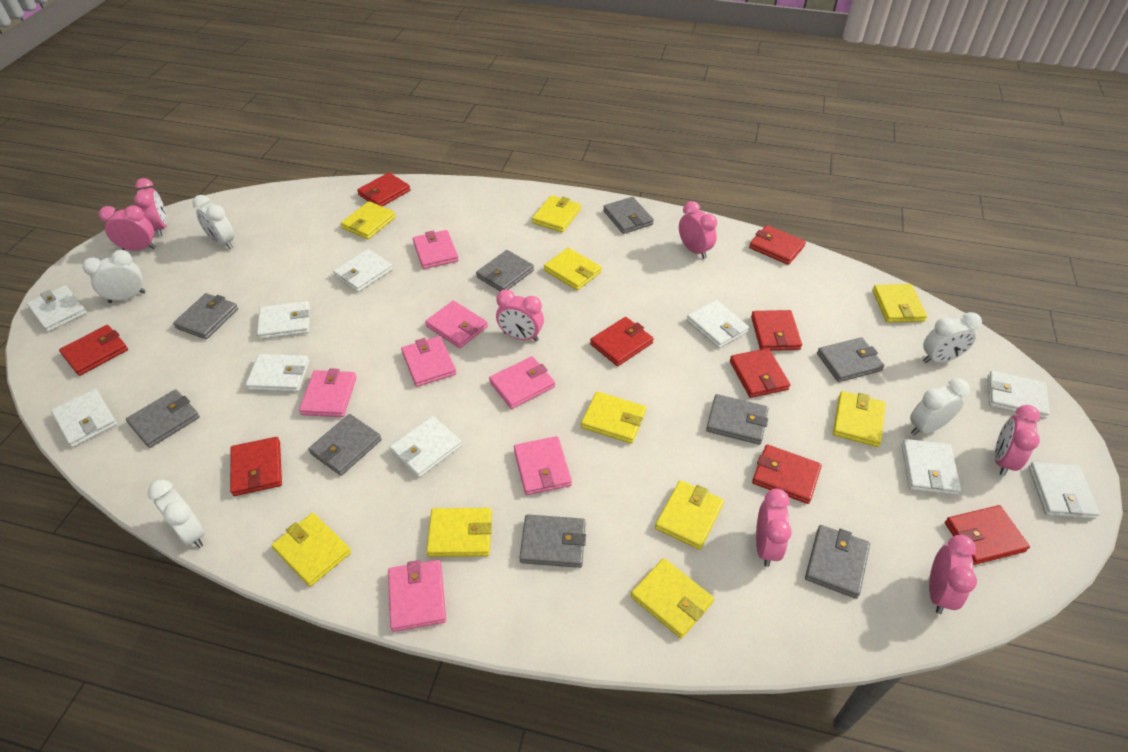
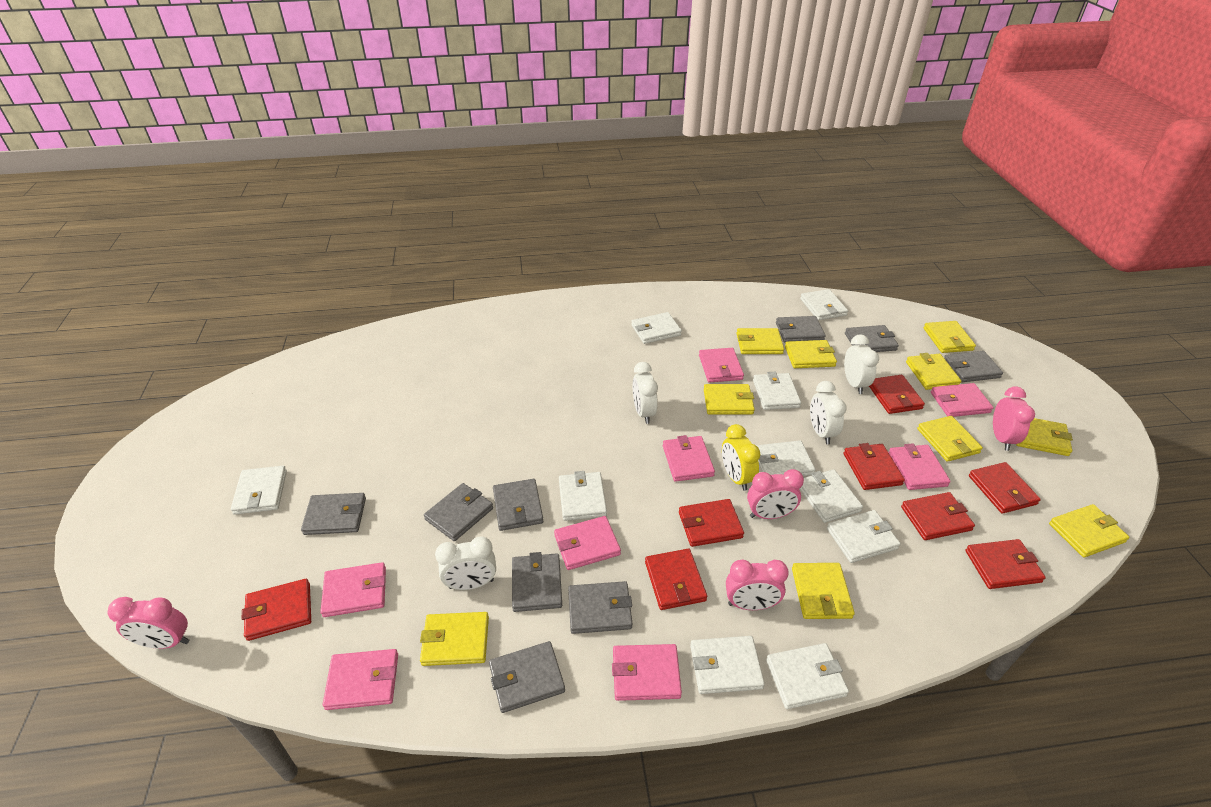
pink clock: 7 -> 4
pink wallet: 7 -> 8
red wallet: 9 -> 8
white clock: 5 -> 4
yellow clock: 0 -> 1

